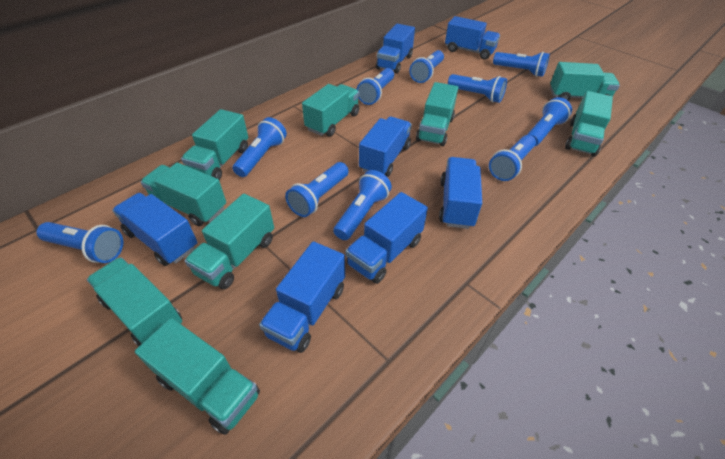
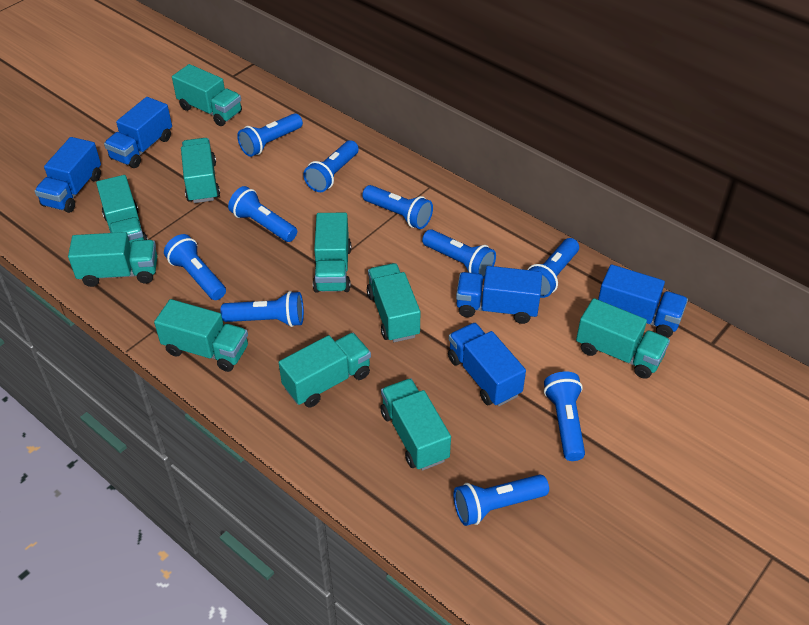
blue truck: 7 -> 5
turquoise truck: 9 -> 10

